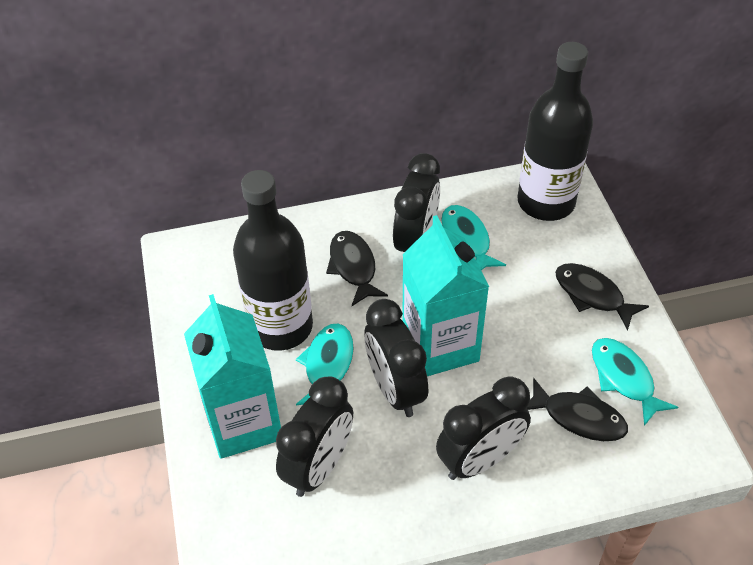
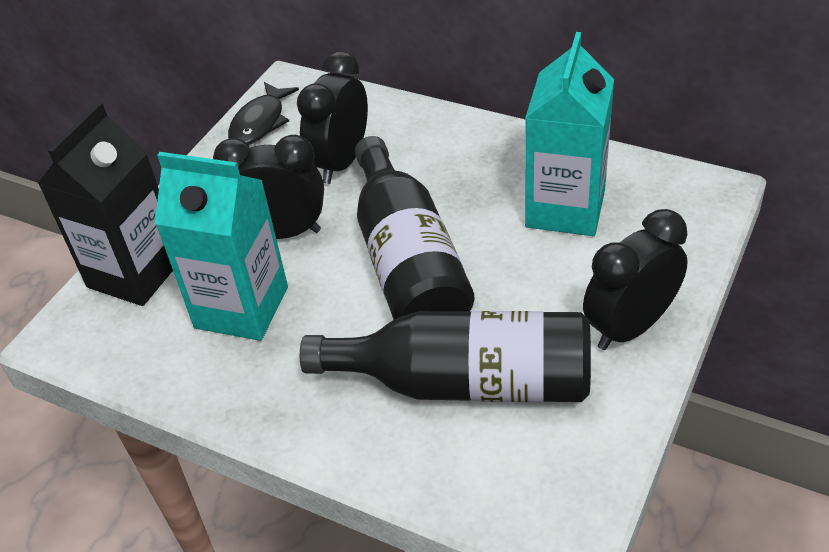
black carton: 0 -> 1
black clock: 4 -> 3
black fish: 3 -> 1
turquoise fish: 3 -> 0

